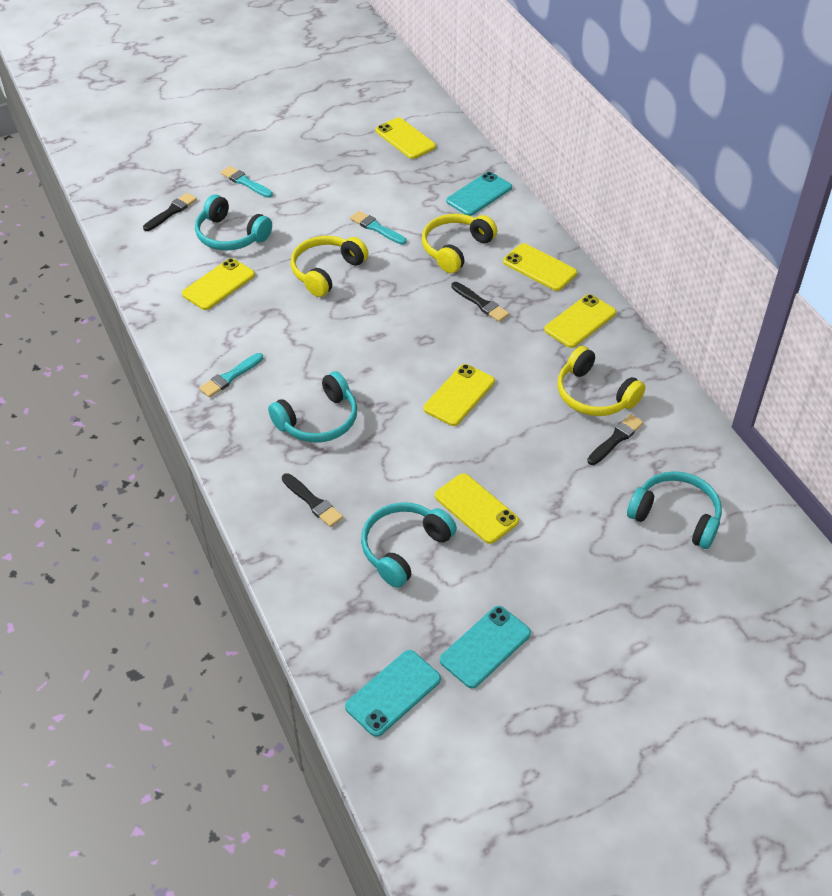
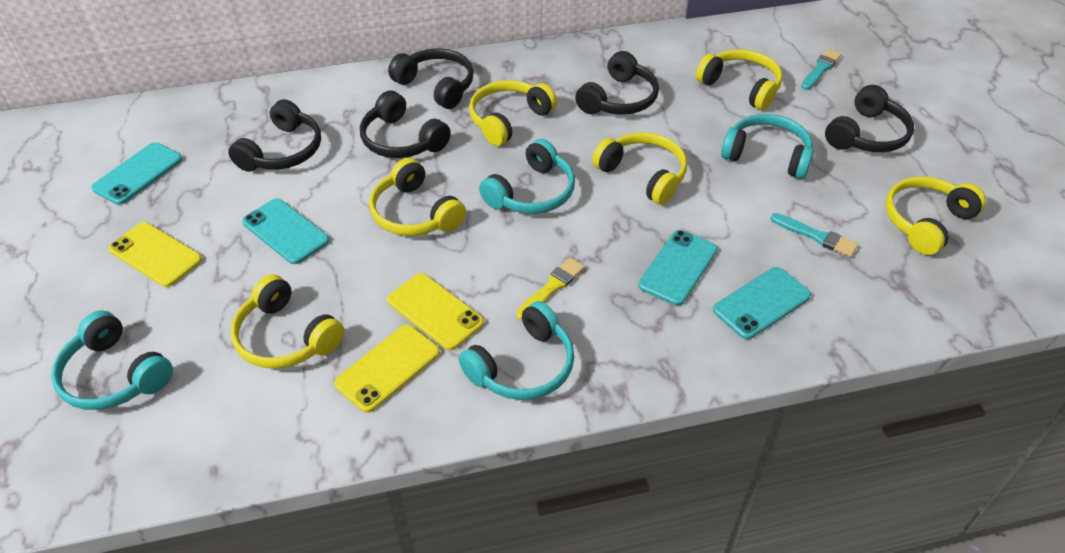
black brush: 4 -> 0
black headphones: 0 -> 5
turquoise brush: 3 -> 2
turquoise phone: 3 -> 4
yellow brush: 0 -> 1
yellow headphones: 3 -> 6
yellow phone: 6 -> 3

